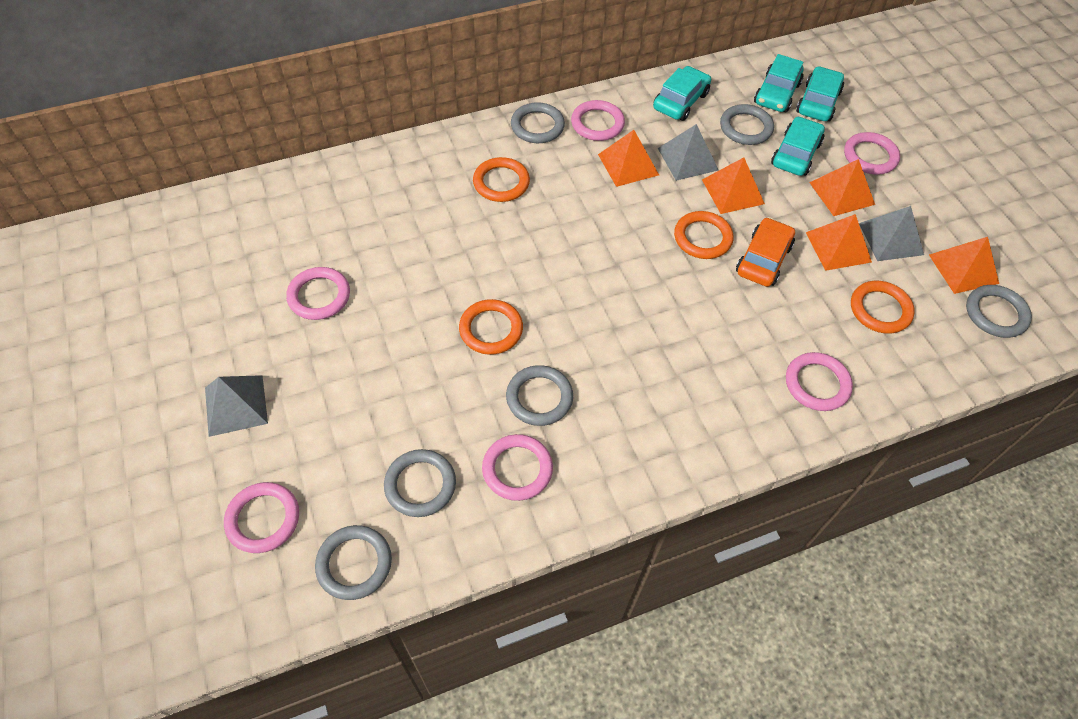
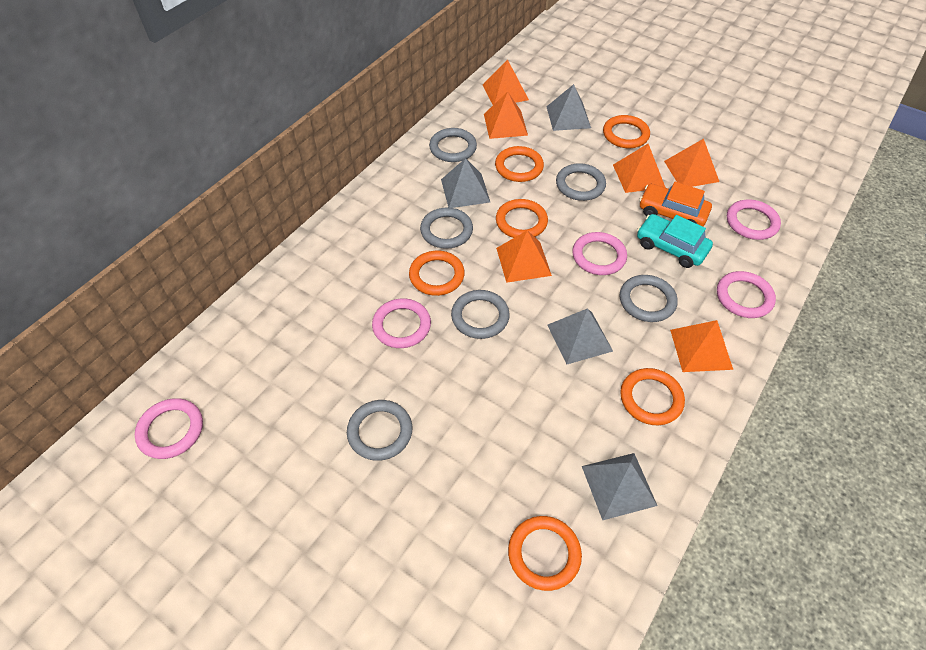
grey pyramid: 3 -> 4
orange pyramid: 5 -> 6
orange ring: 4 -> 6
pink ring: 6 -> 5
turquoise car: 4 -> 1

